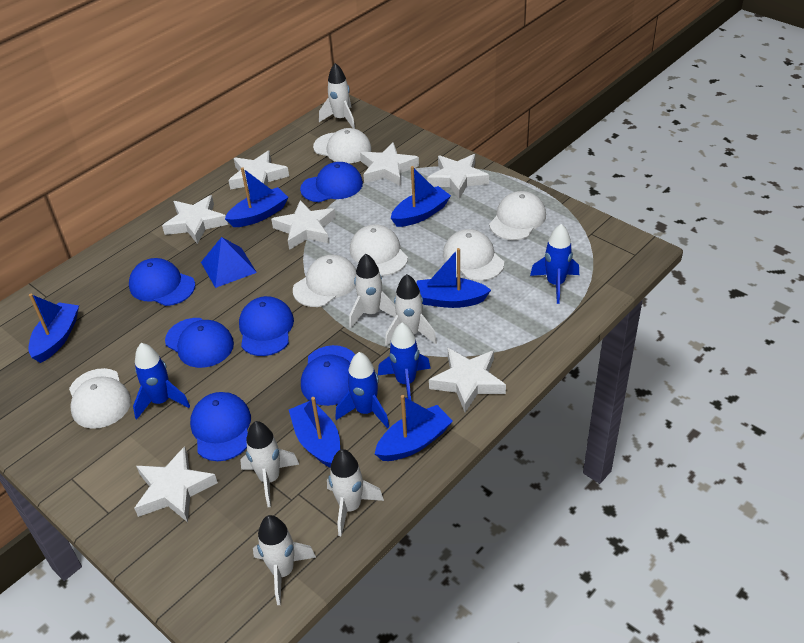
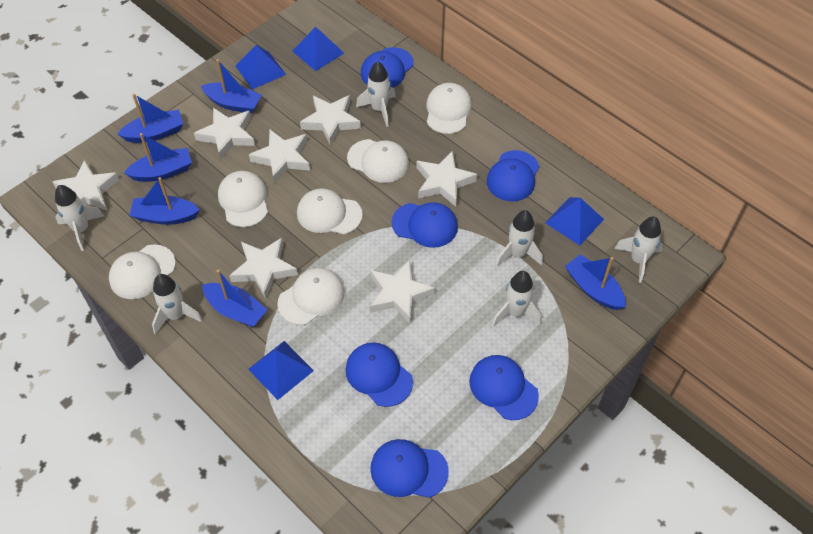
blue pyramid: 1 -> 4
blue rocket: 4 -> 0

